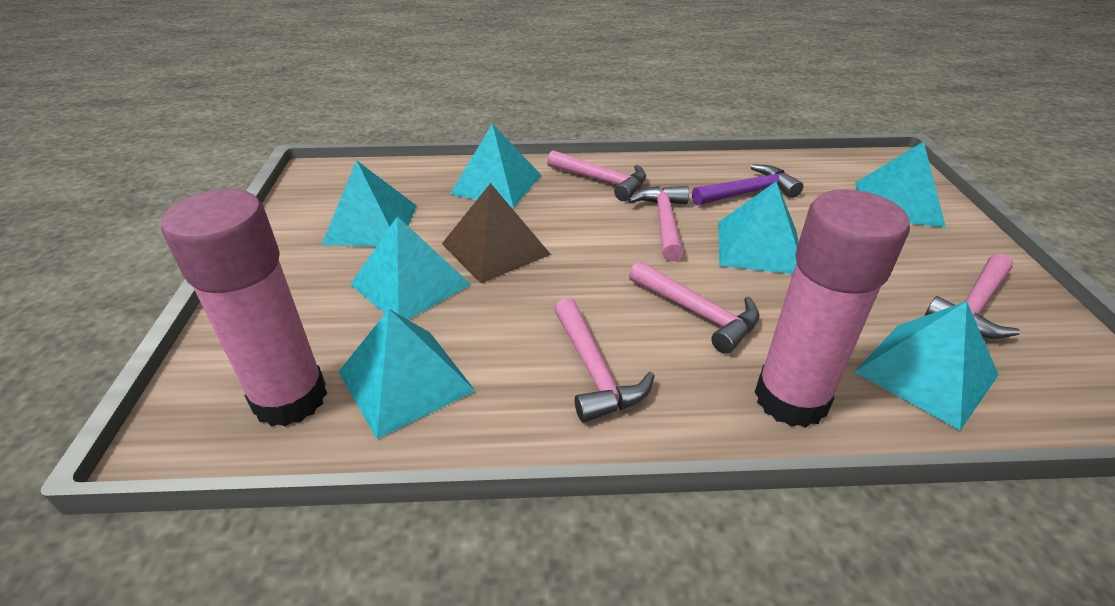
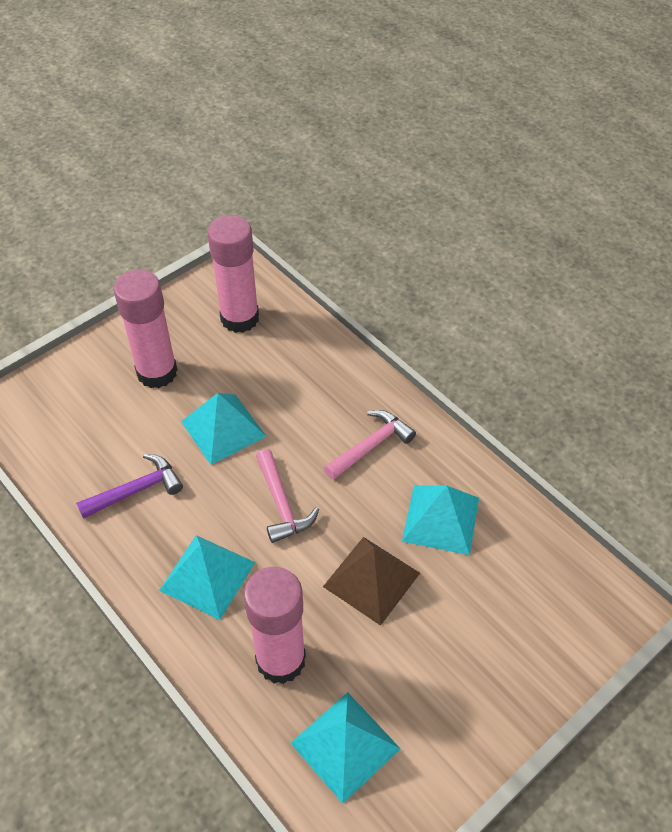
pink glue stick: 2 -> 3
pink hammer: 5 -> 2
turquoise pyramid: 7 -> 4

